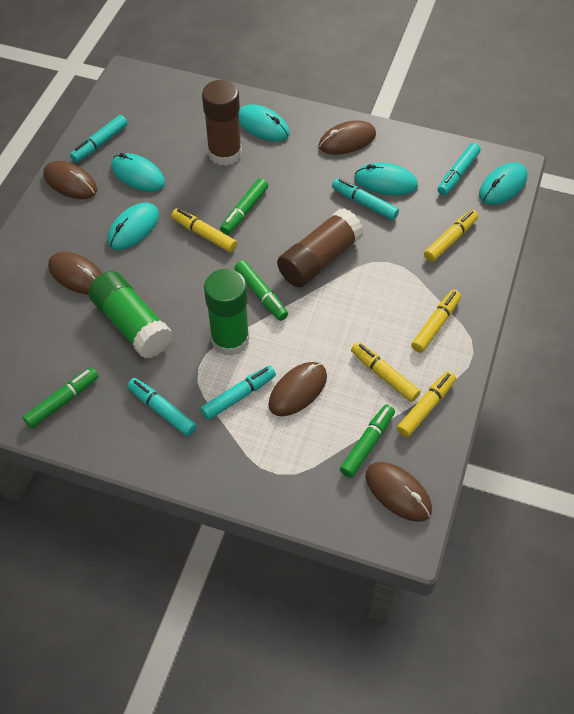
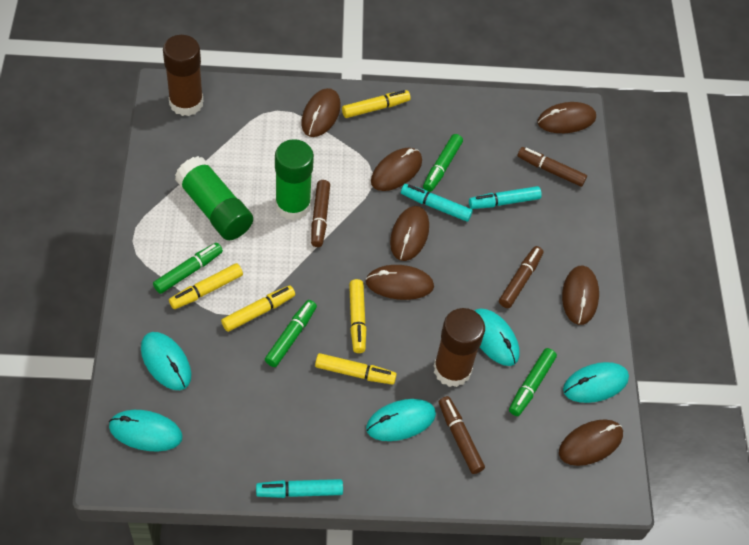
brown marker: 0 -> 4
brown mouse: 5 -> 7
turquoise marker: 5 -> 3

